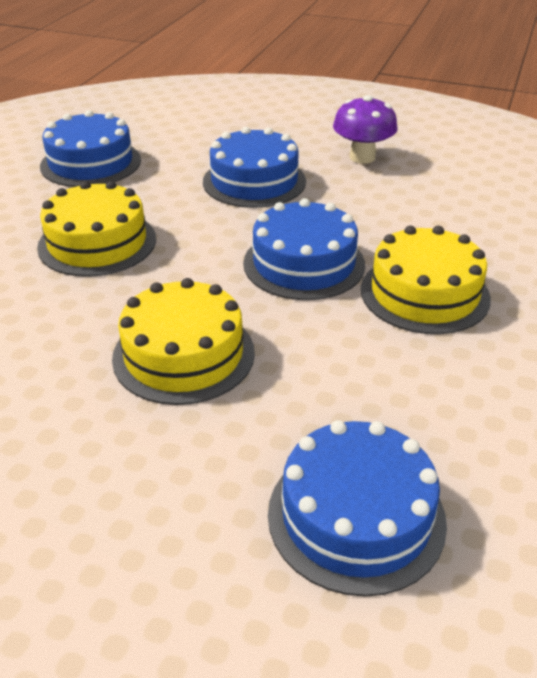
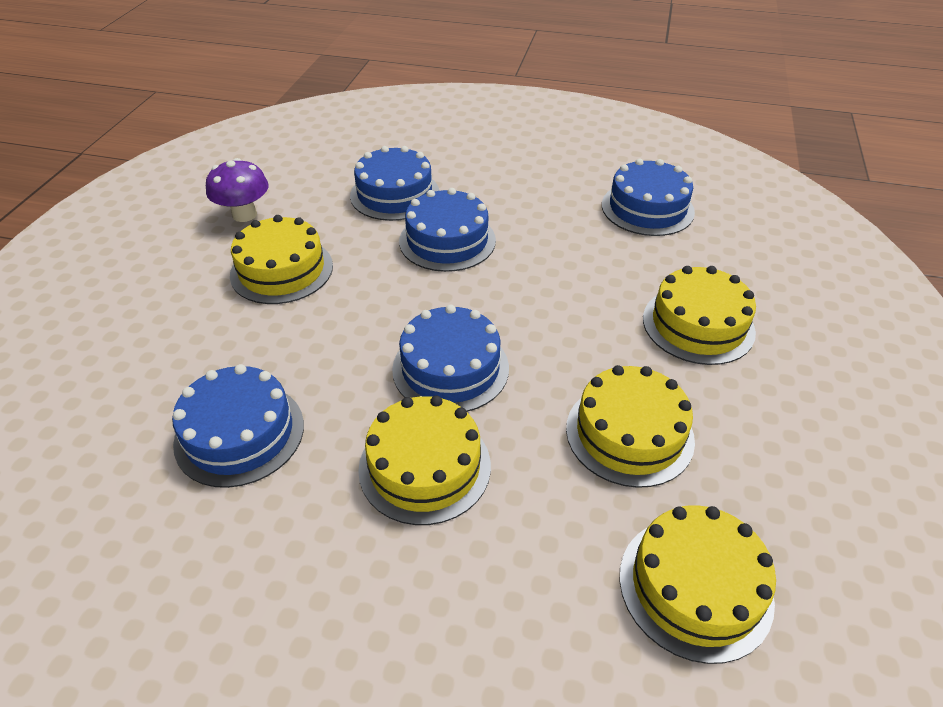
blue cake: 4 -> 5
yellow cake: 3 -> 5

